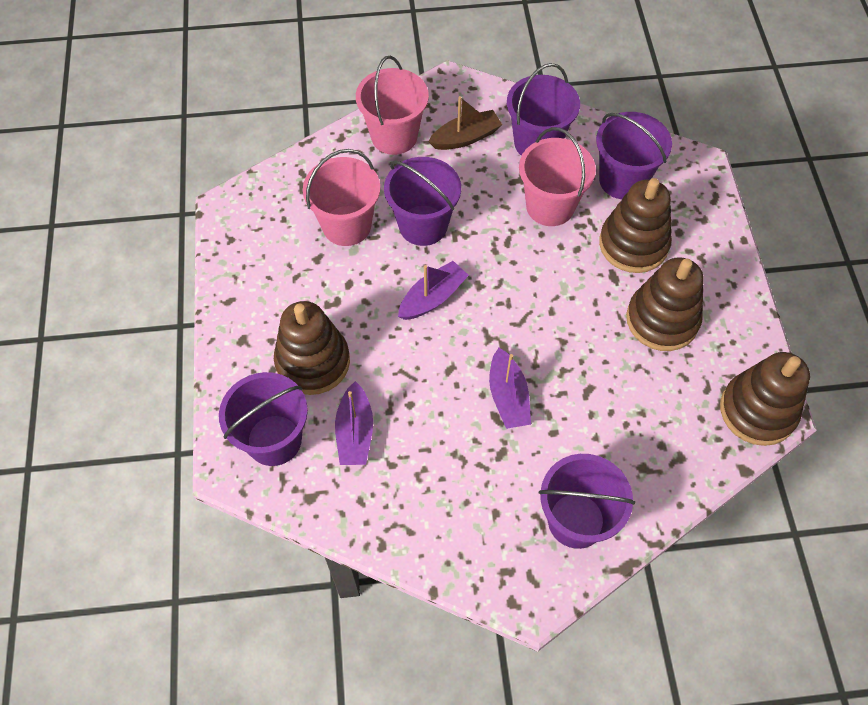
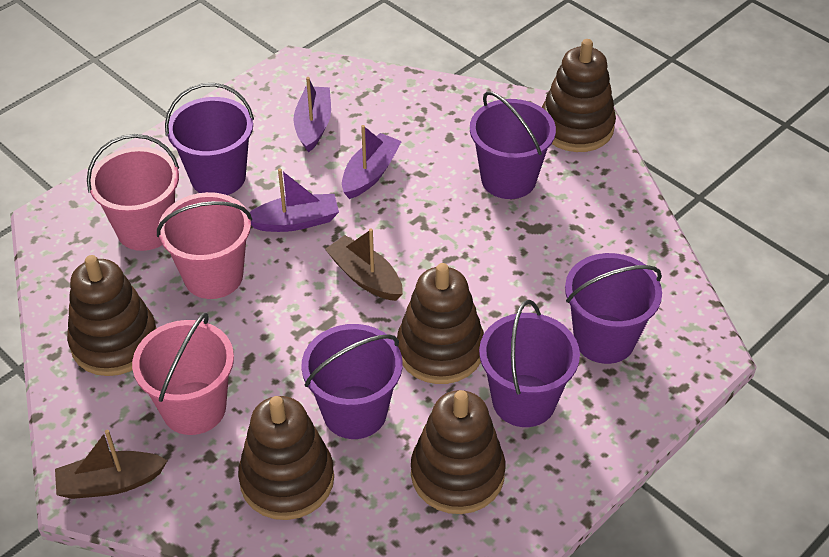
brown boat: 1 -> 2
brown stacking toy: 4 -> 5

